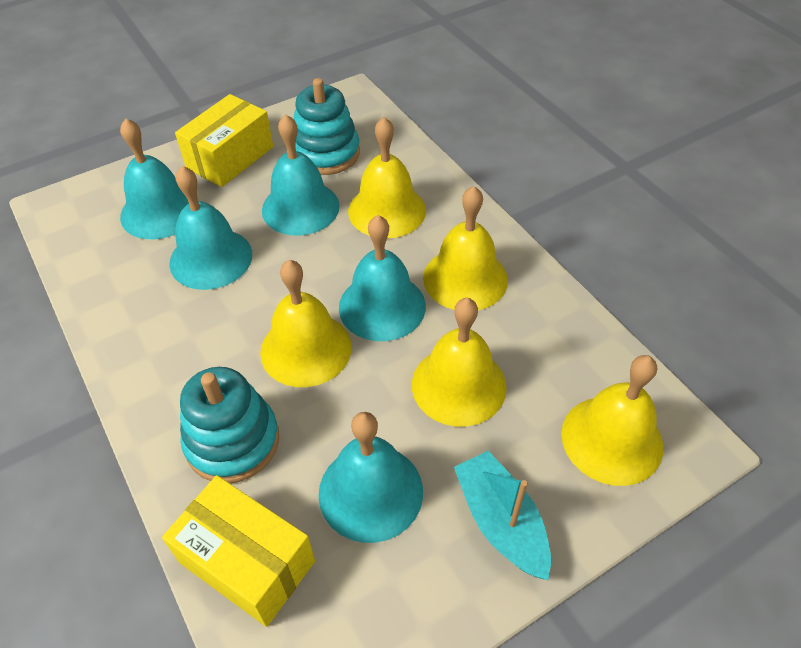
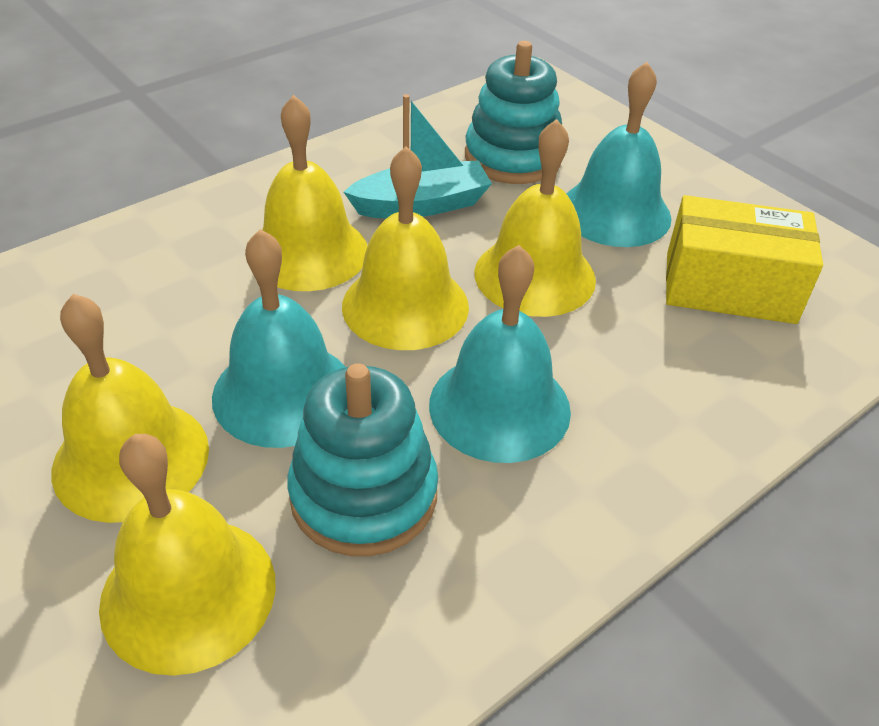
turquoise bell: 5 -> 3
yellow box: 2 -> 1

